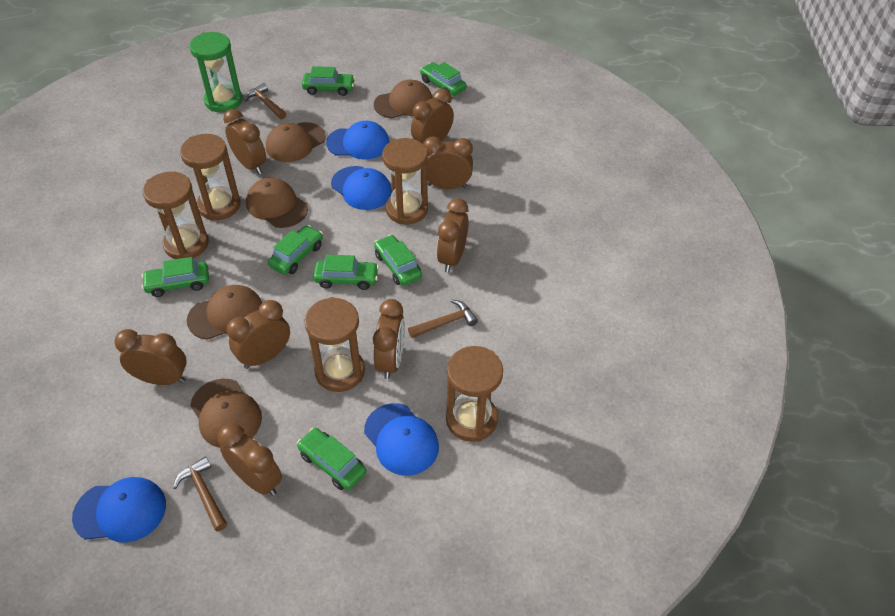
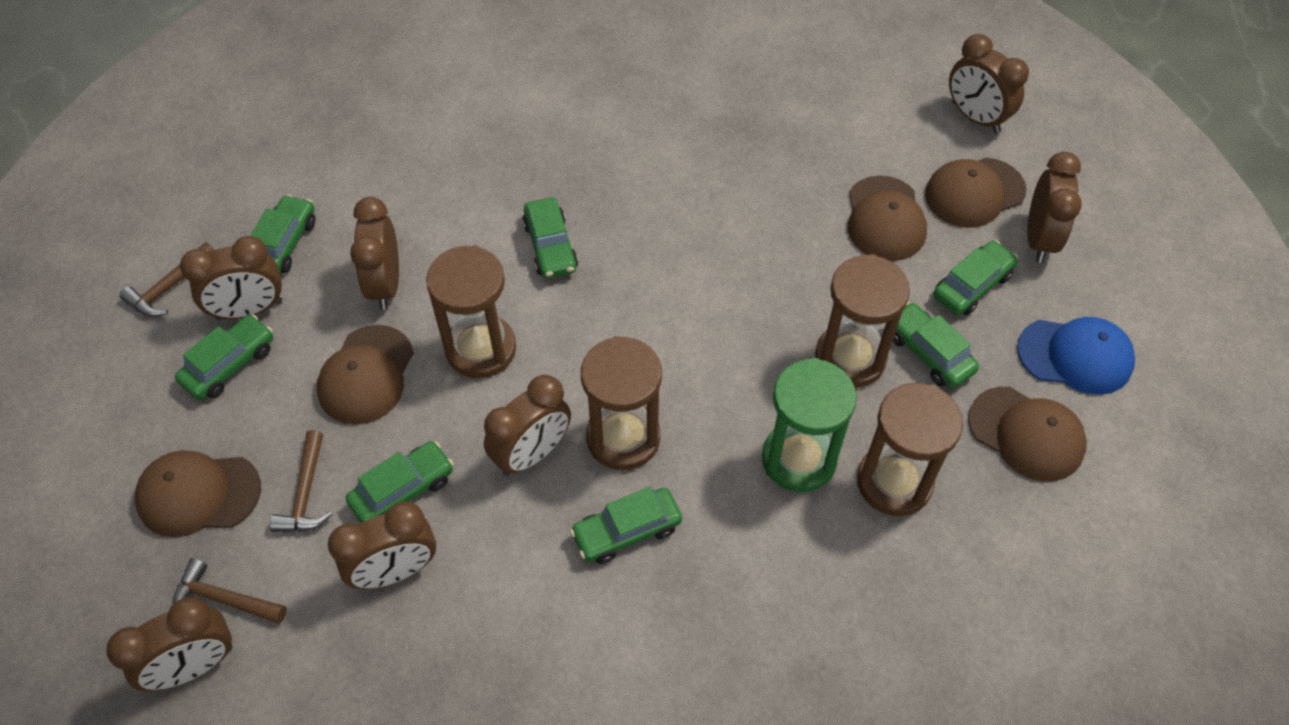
blue cap: 4 -> 1
brown clock: 8 -> 7
brown hourglass: 5 -> 4

